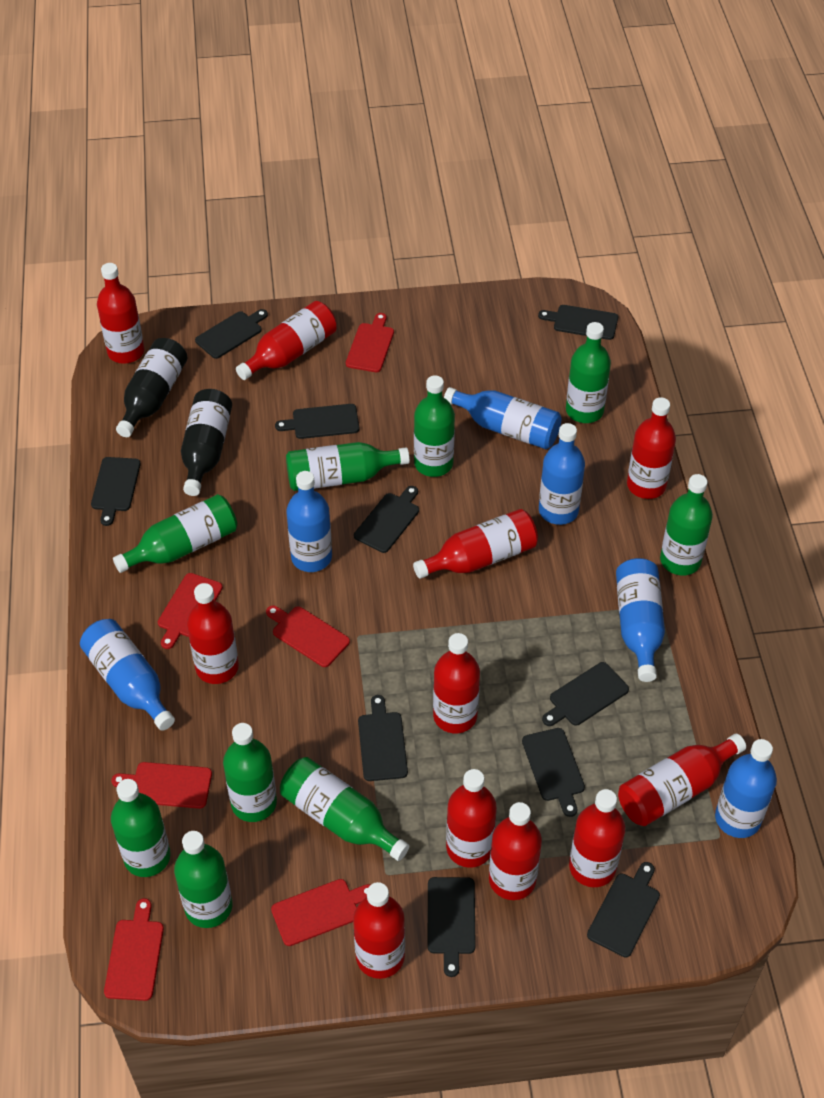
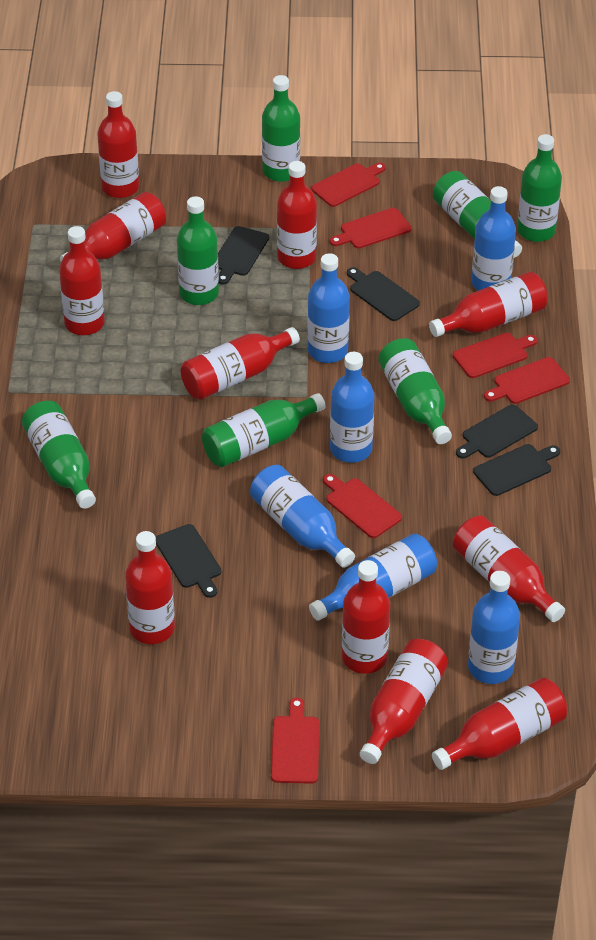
black bottle: 2 -> 0
black cutting board: 10 -> 5
green bottle: 9 -> 7

